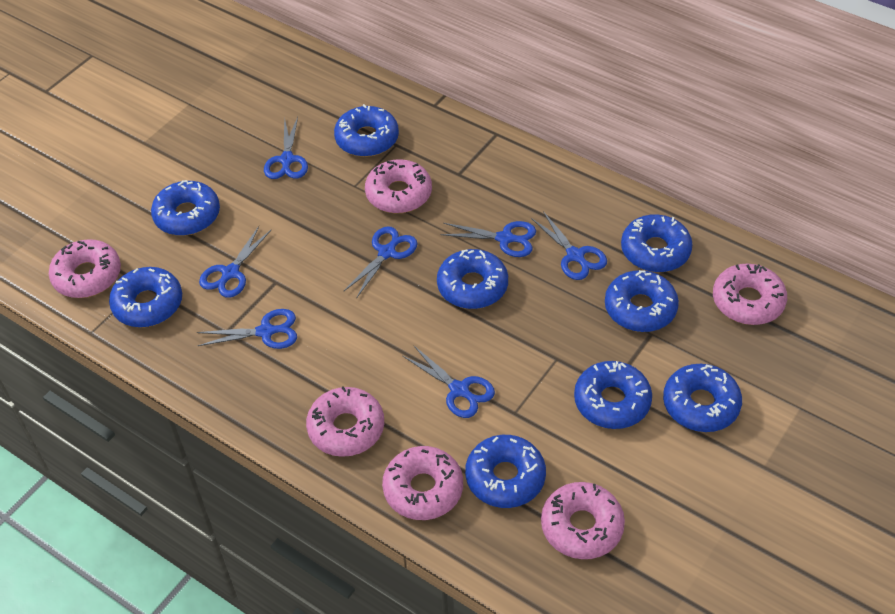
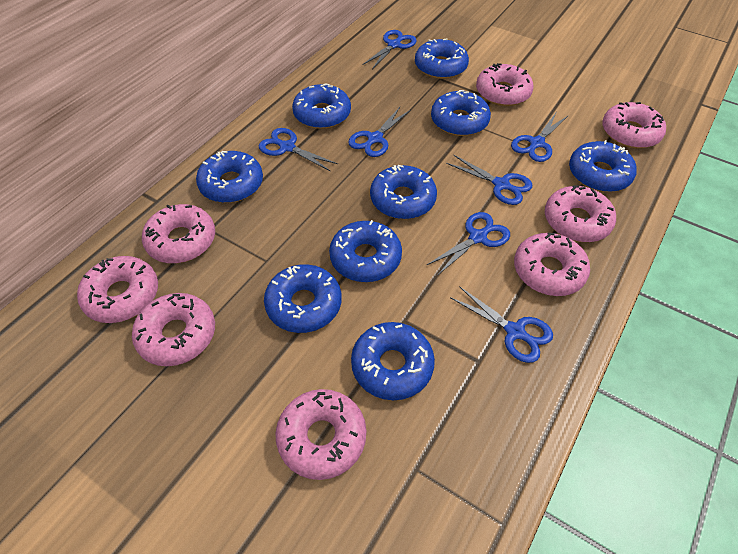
pink donut: 6 -> 8

